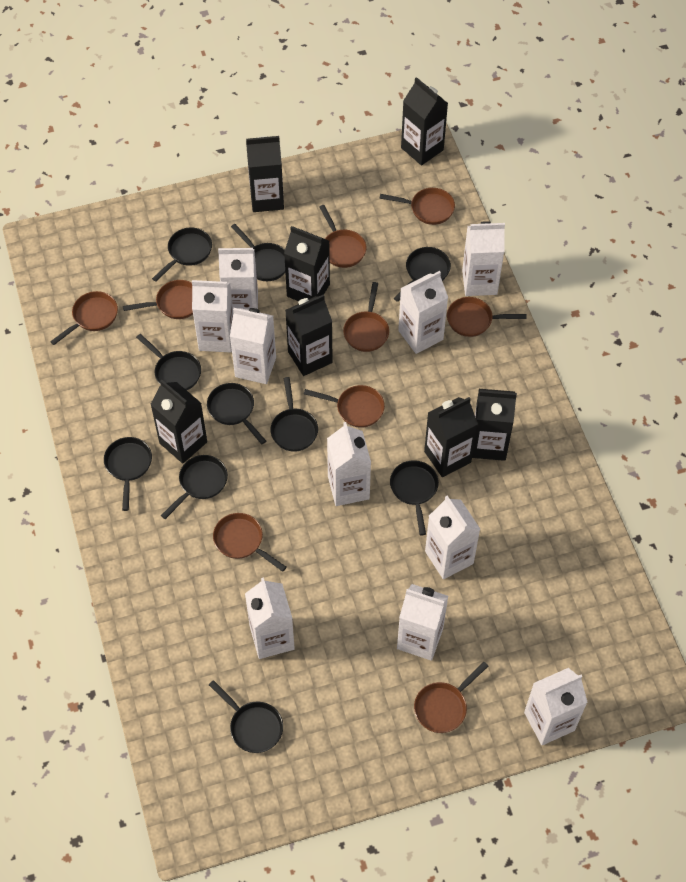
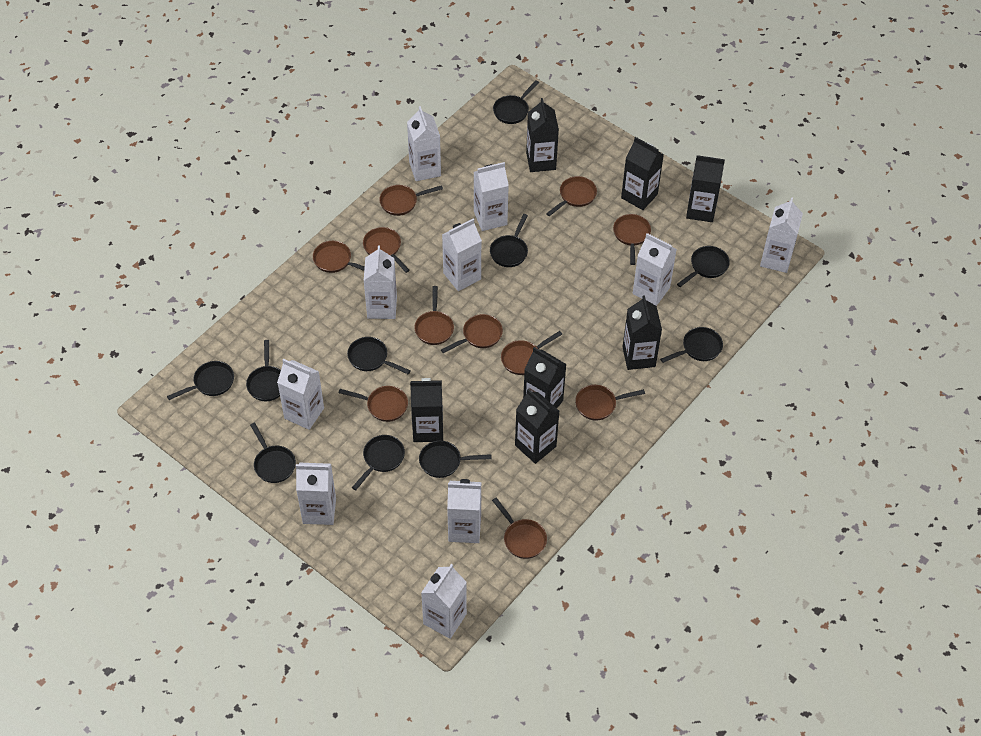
brown pan: 9 -> 11

